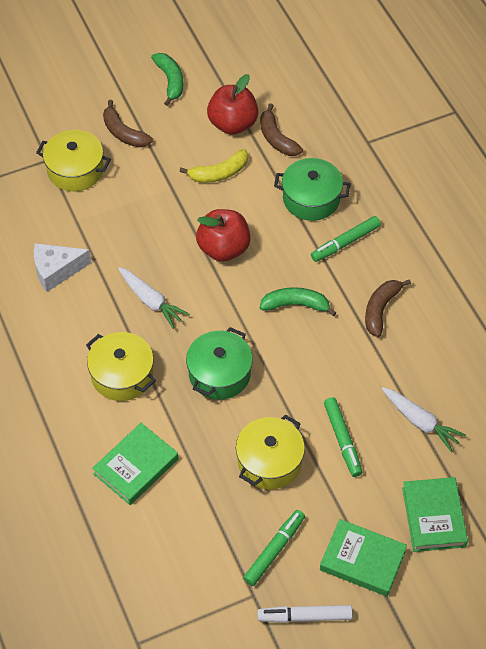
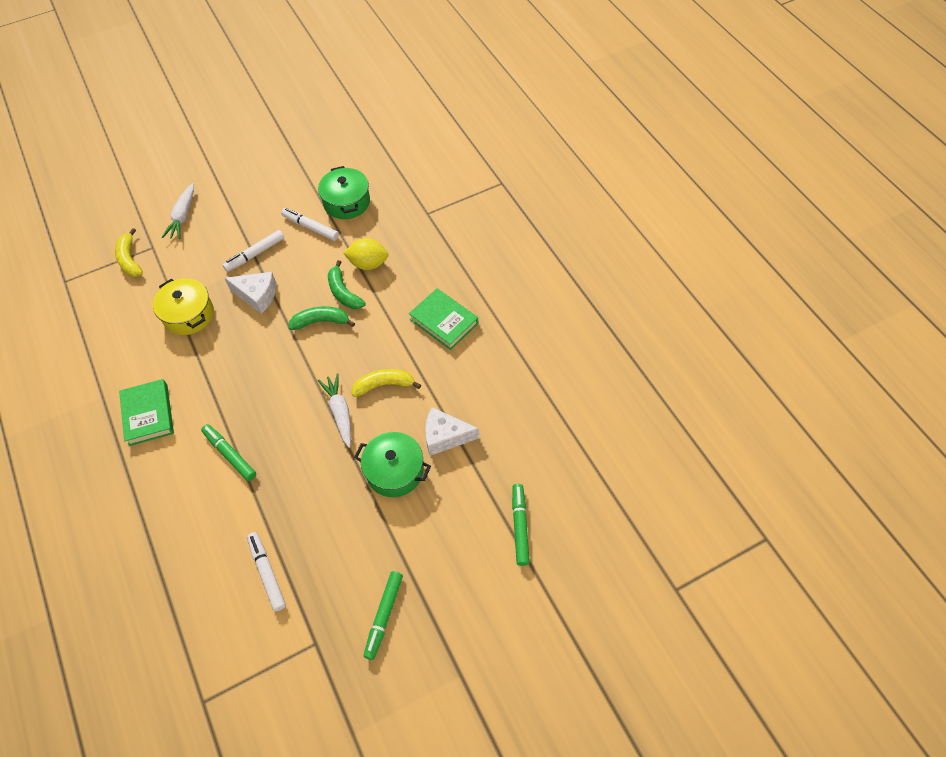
brown banana: 3 -> 0
green book: 3 -> 2
red apple: 2 -> 0
white cheese: 1 -> 2
white marker: 1 -> 3
yellow banana: 1 -> 2
yellow lemon: 0 -> 1
yellow pot: 3 -> 1

